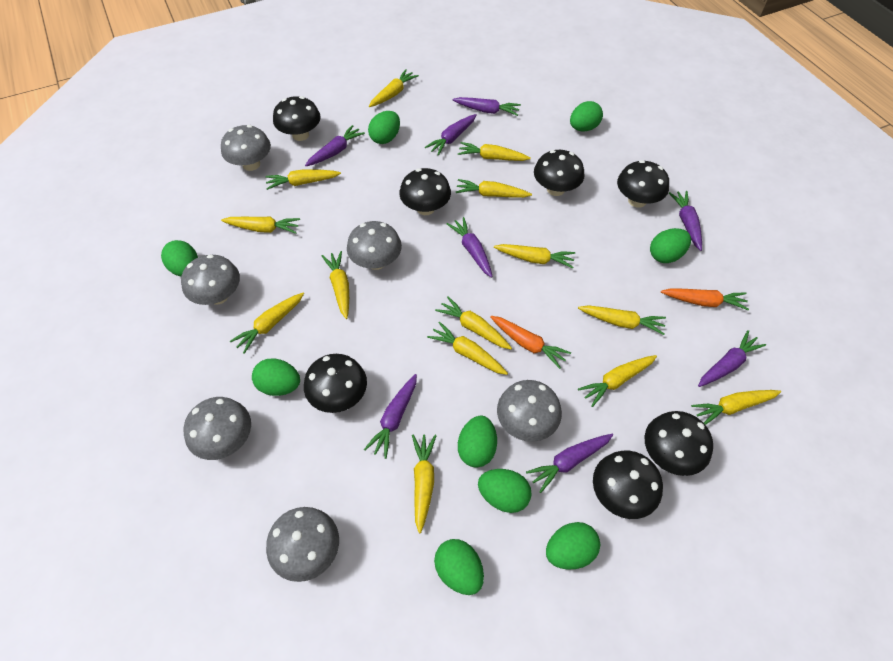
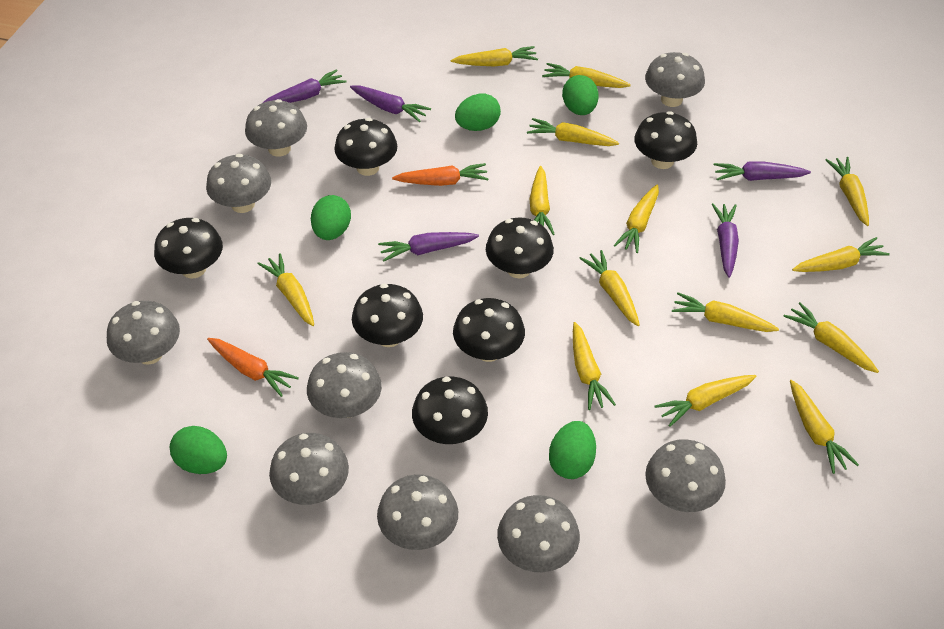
green egg: 9 -> 5
grey mushroom: 6 -> 9
purple carrot: 8 -> 5

